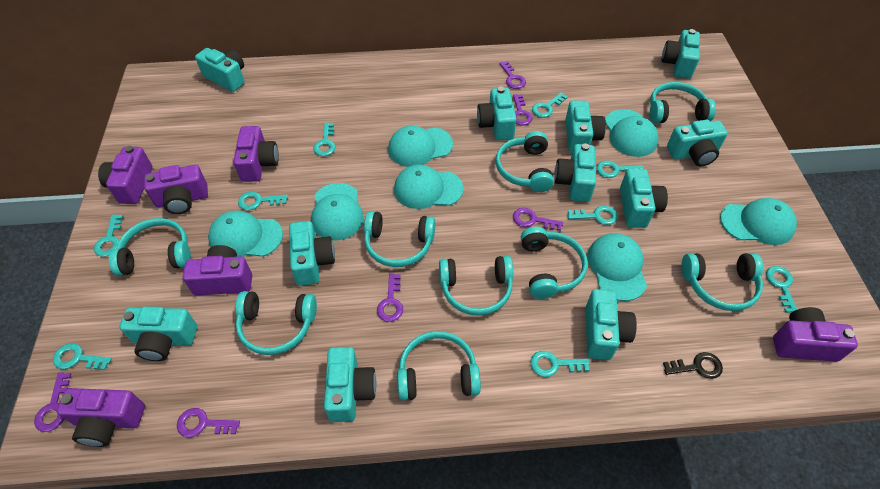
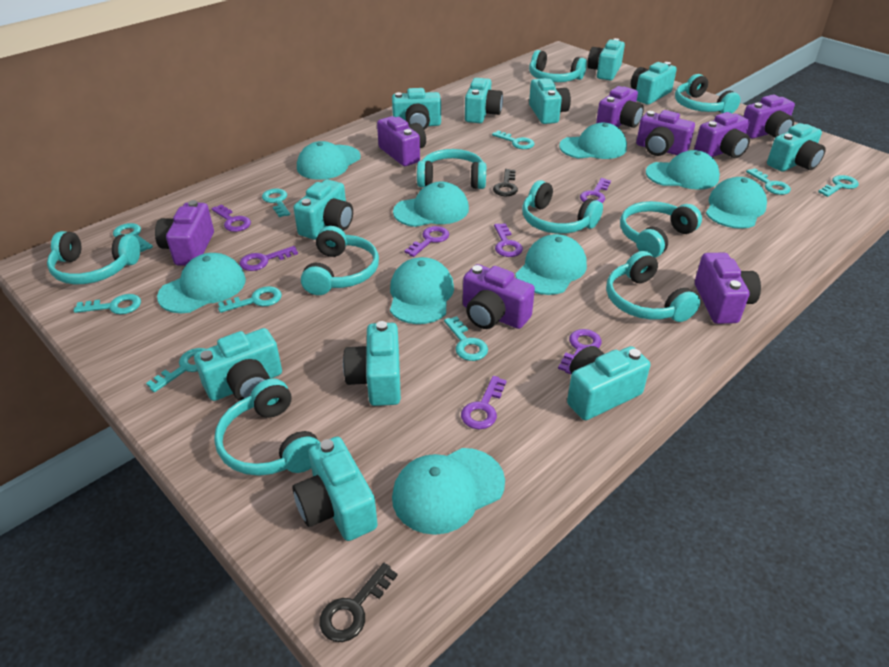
black key: 1 -> 2
purple camera: 6 -> 8
purple key: 6 -> 7
turquoise cap: 7 -> 9

